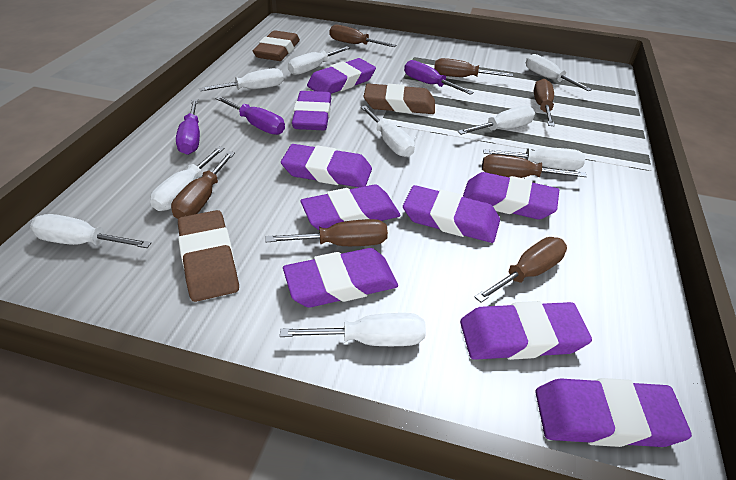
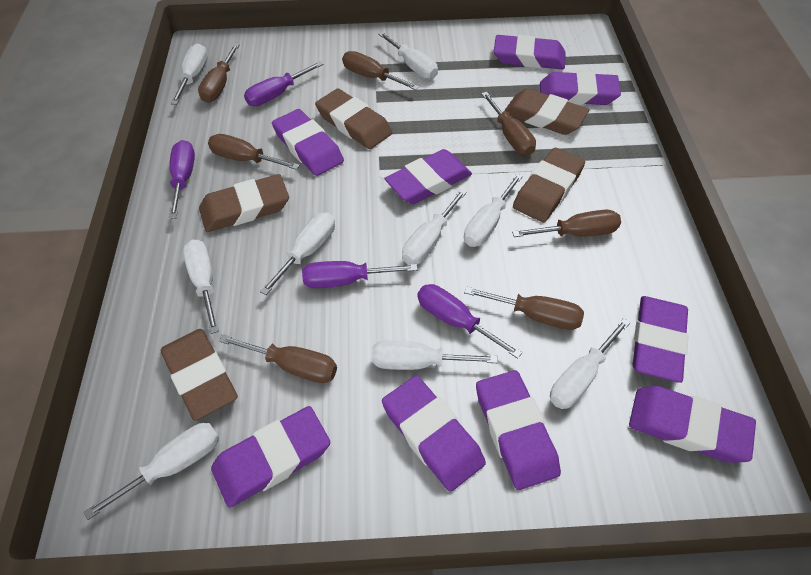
brown eraser: 3 -> 5
purple screwdriver: 3 -> 4

